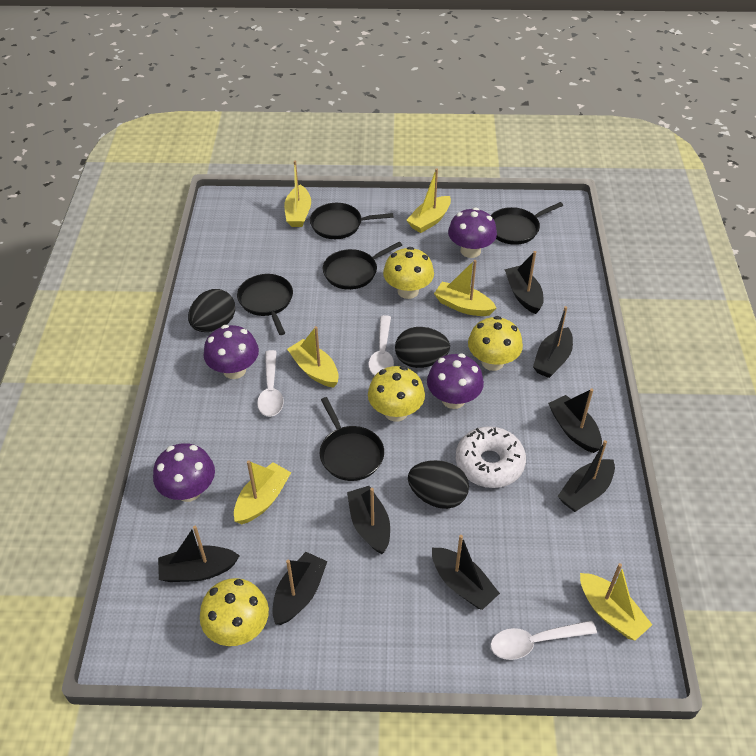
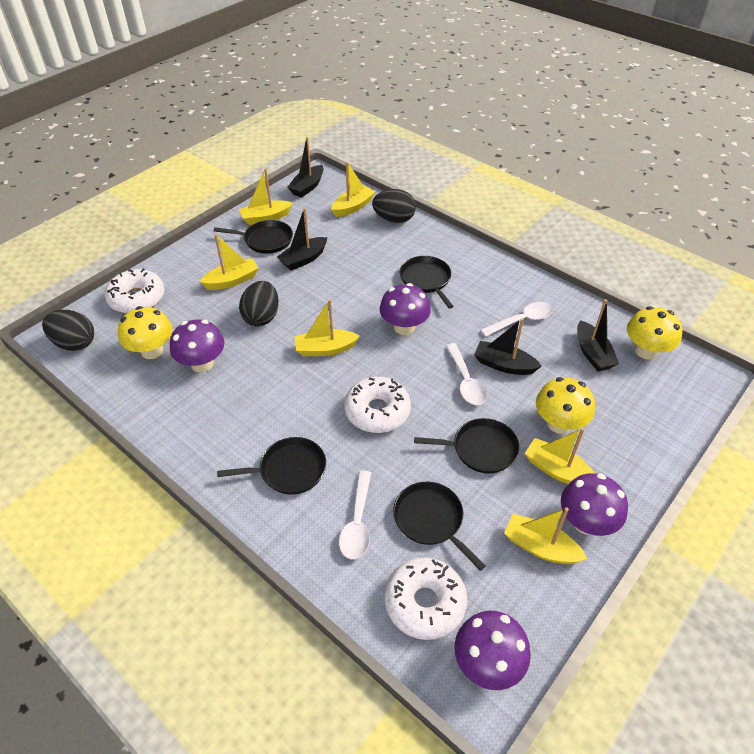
black boat: 8 -> 4
white donut: 1 -> 3
yellow mushroom: 4 -> 3

